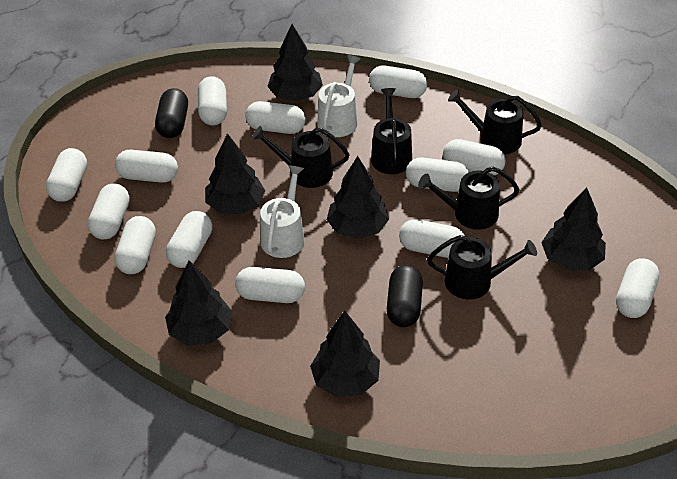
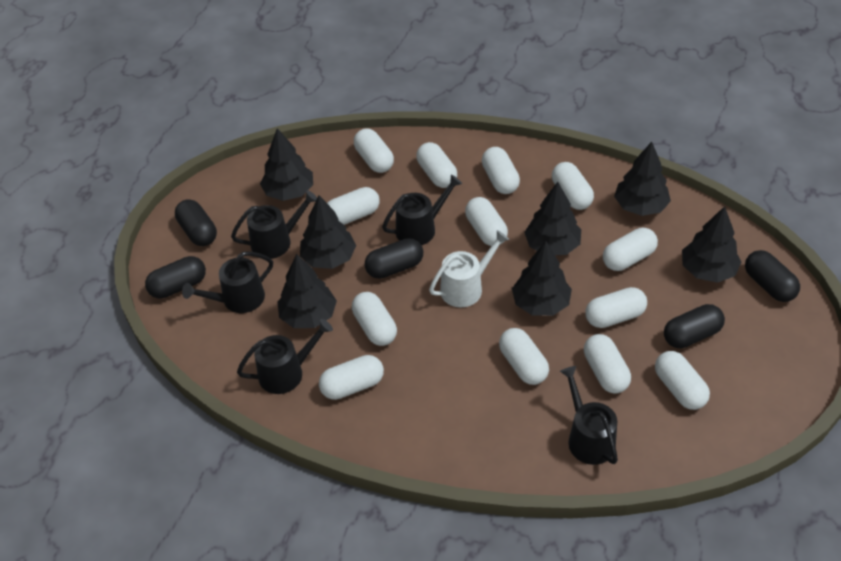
black capsule: 2 -> 5
black tree: 6 -> 7
white watering can: 2 -> 1

